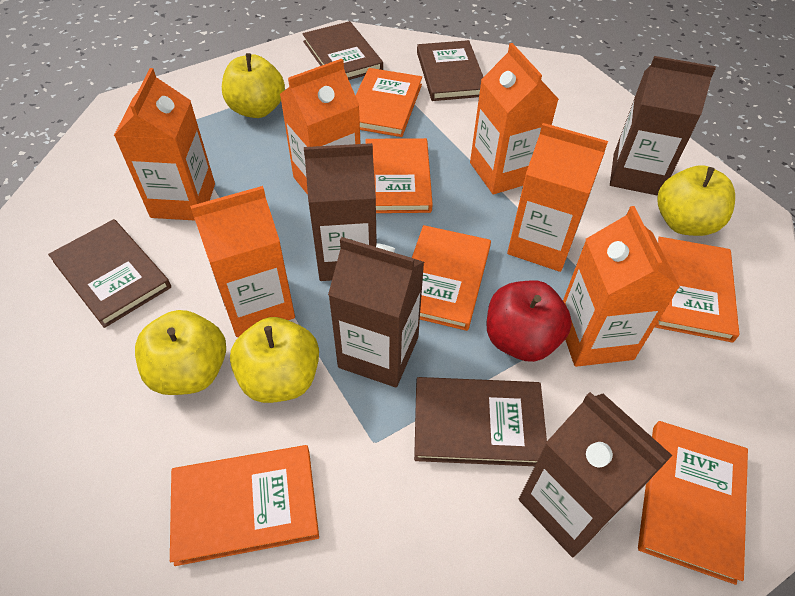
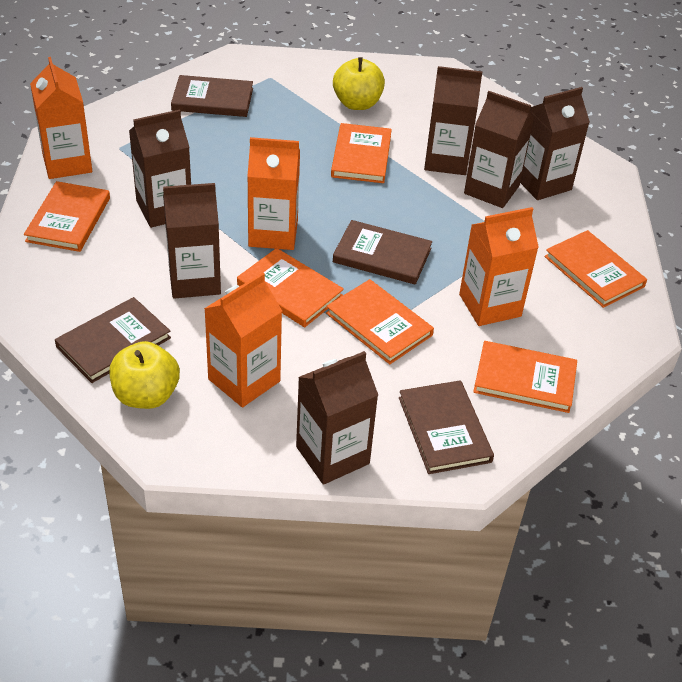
brown carton: 4 -> 6
orange carton: 6 -> 4
red apple: 1 -> 0
yellow apple: 4 -> 2

